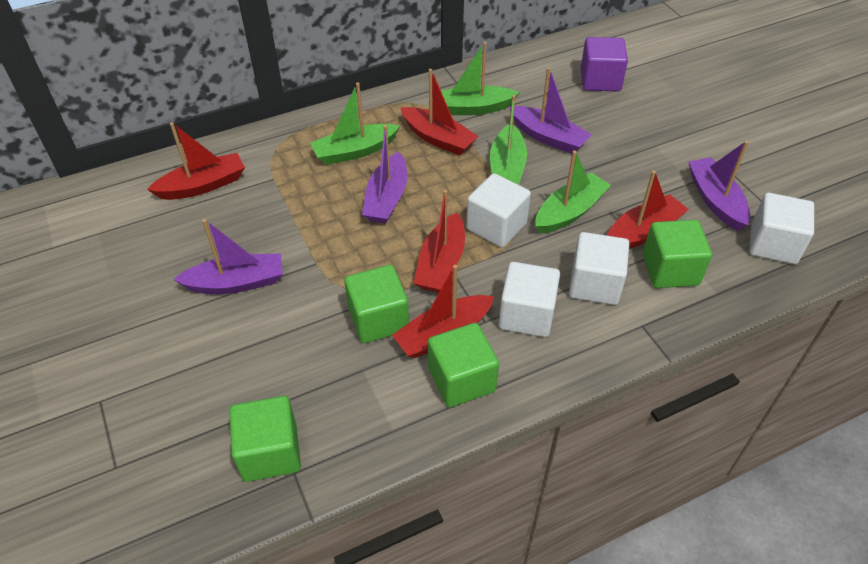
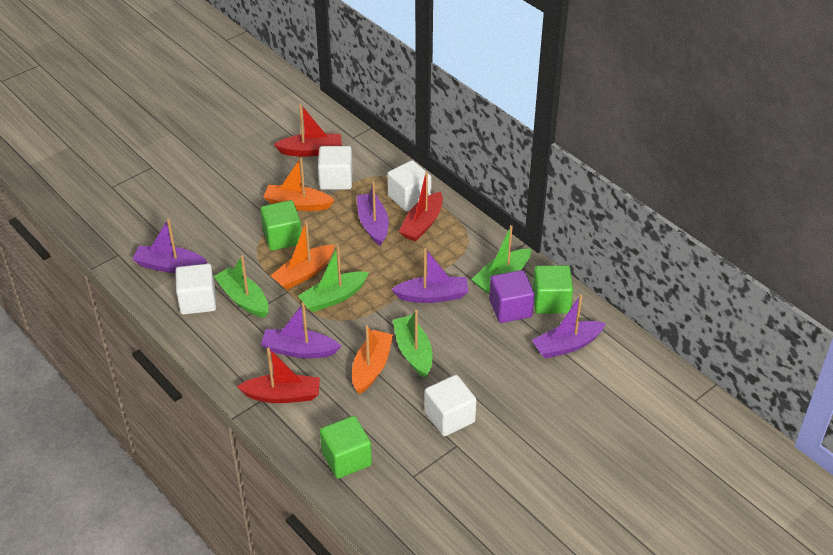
green cube: 4 -> 3
orange boat: 0 -> 3
purple boat: 4 -> 5
red boat: 5 -> 3

